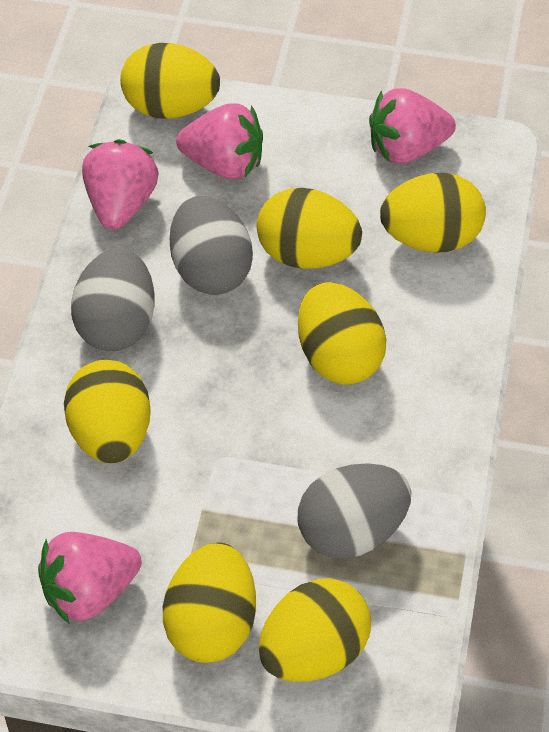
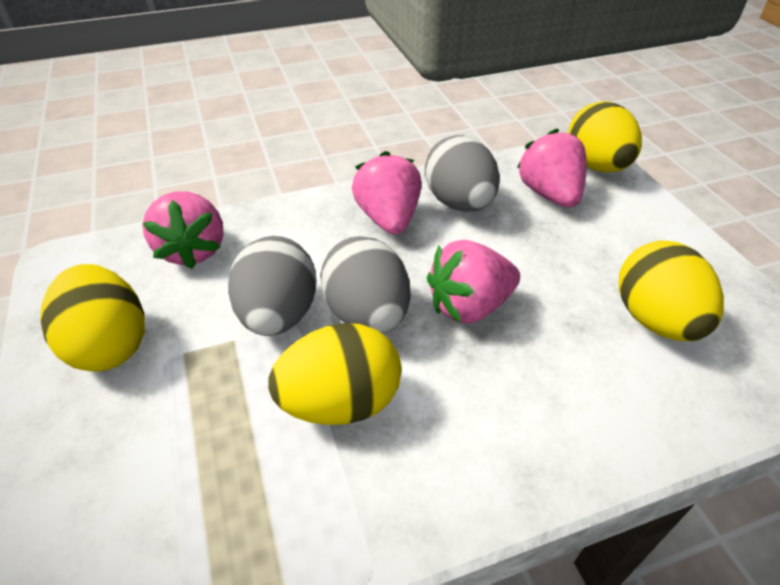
yellow egg: 7 -> 4

